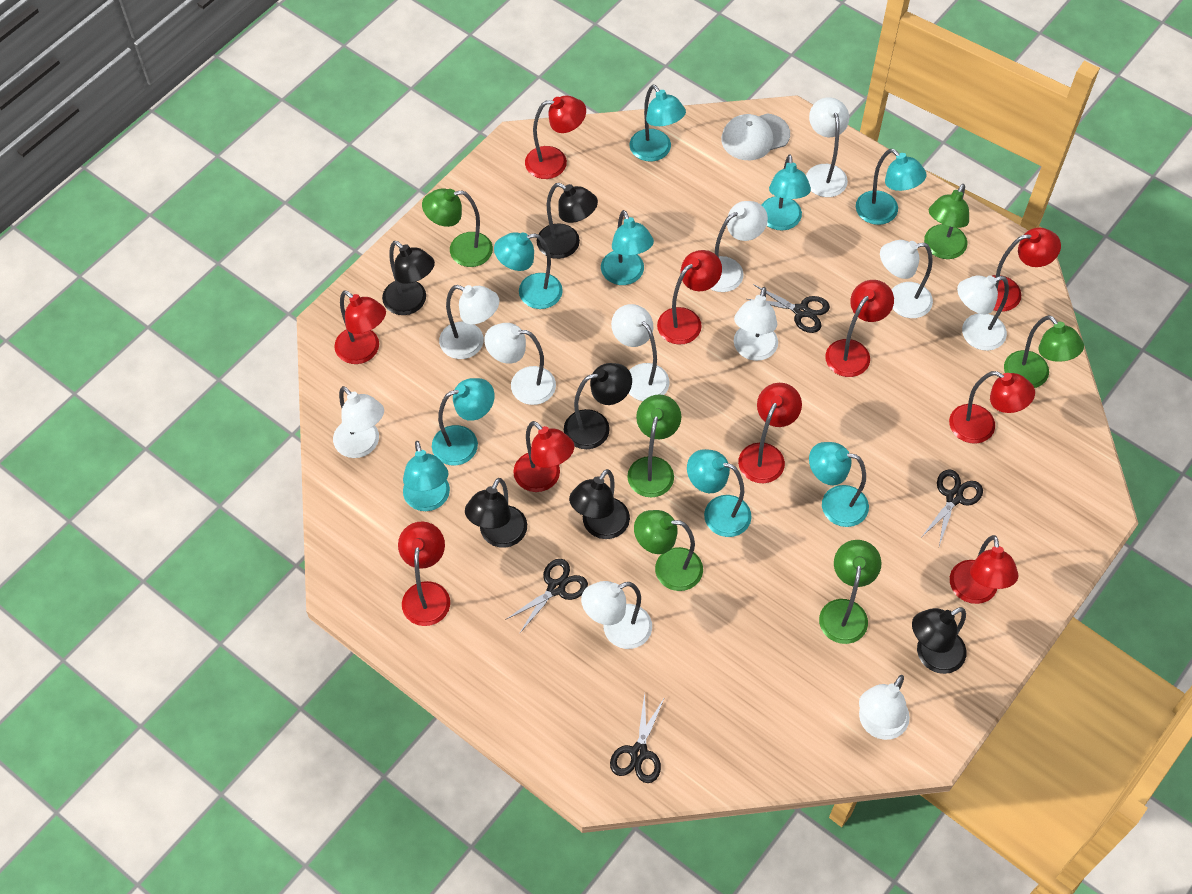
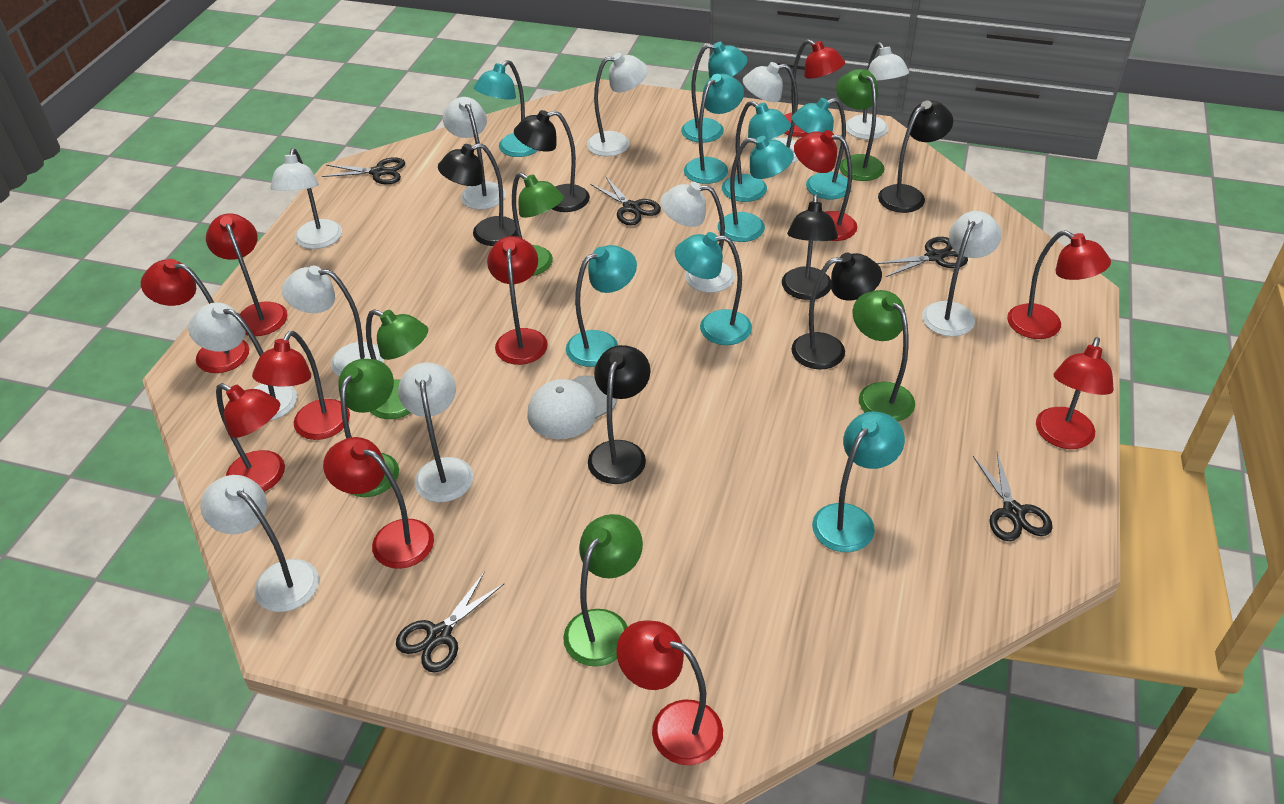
black scissors: 4 -> 5
red lamp: 10 -> 11

